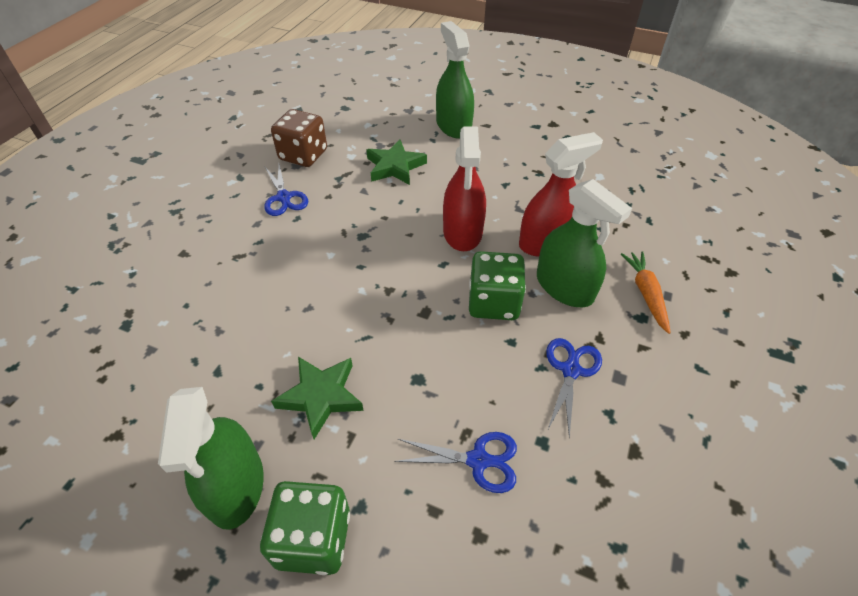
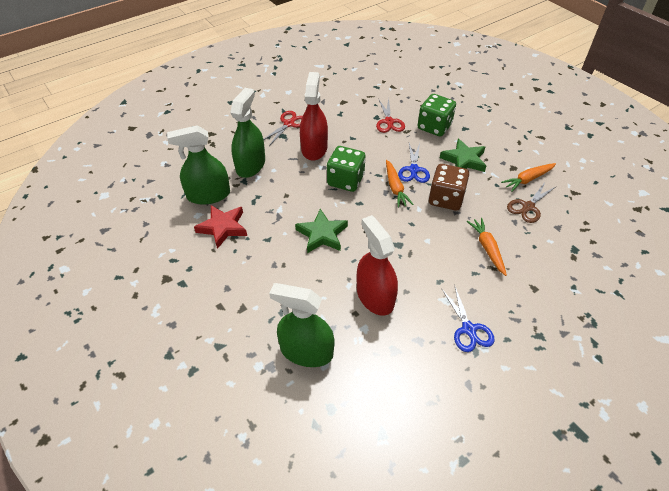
blue scissors: 3 -> 2
brown scissors: 0 -> 1
orange carrot: 1 -> 3
red scissors: 0 -> 2
red star: 0 -> 1

